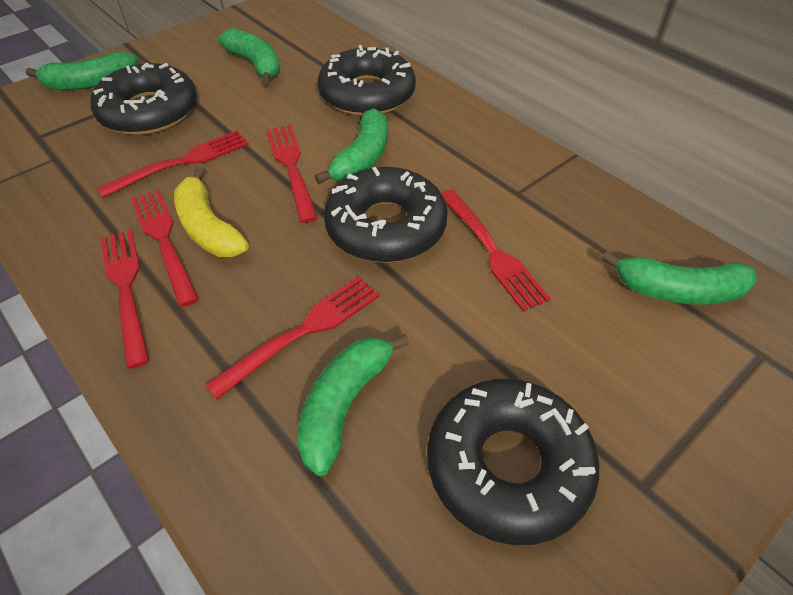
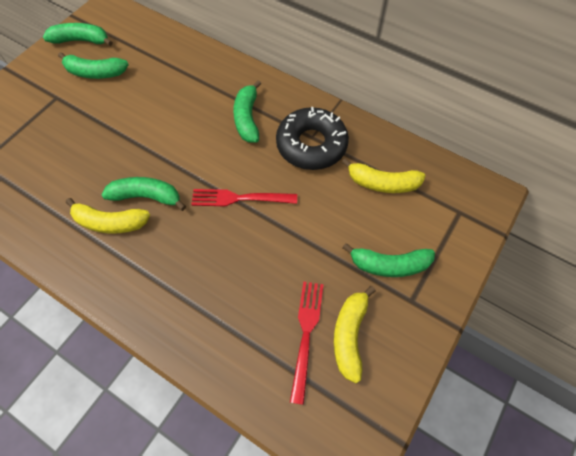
black donut: 4 -> 1
red fork: 6 -> 2
yellow banana: 1 -> 3

